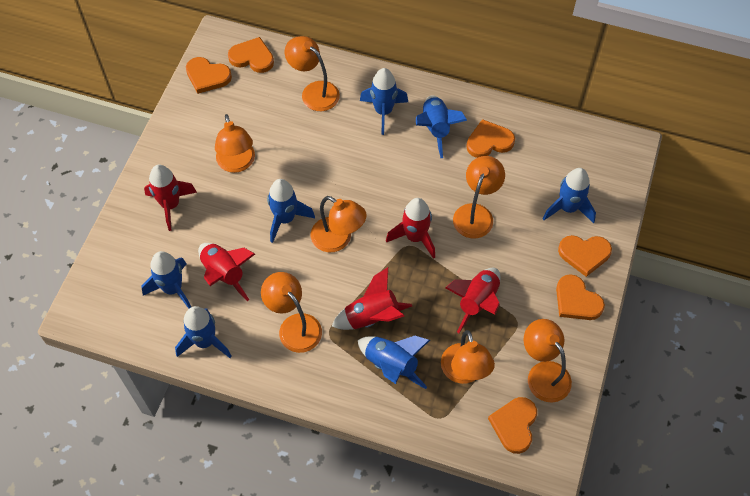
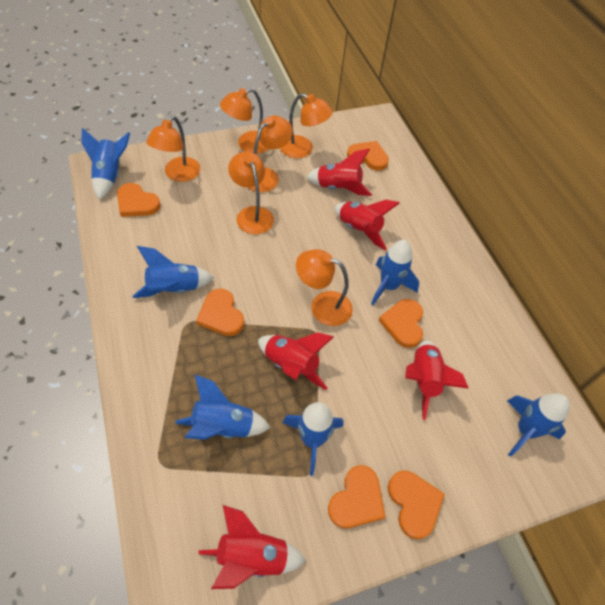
blue rocket: 7 -> 6
orange lamp: 7 -> 6

